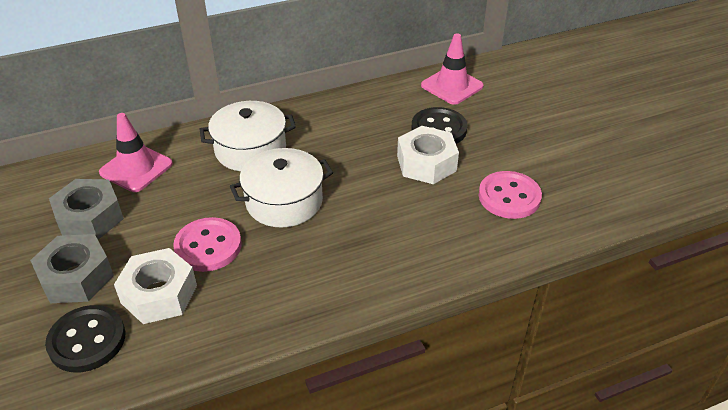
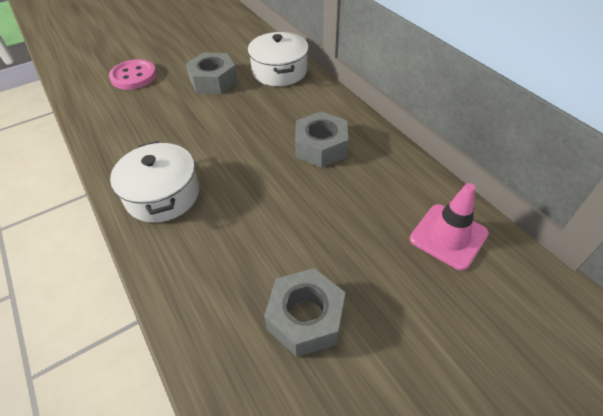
black button: 2 -> 0
grey nut: 2 -> 3
pink button: 2 -> 1
pink traffic cone: 2 -> 1
white nut: 2 -> 0

